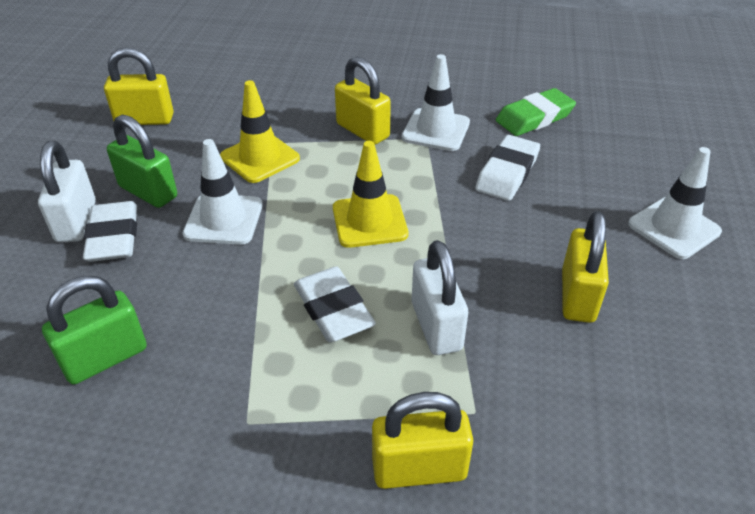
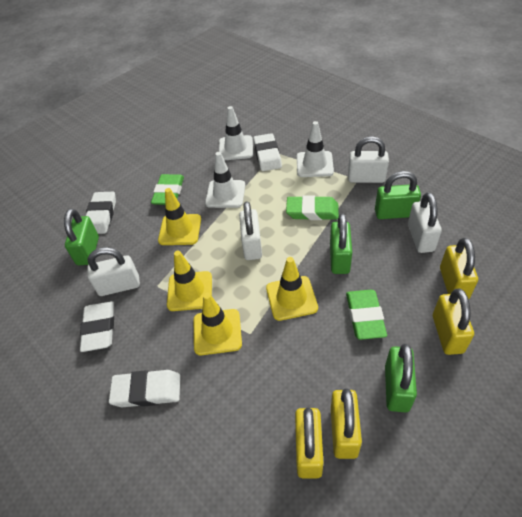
green eraser: 1 -> 3
green padlock: 2 -> 4
white eraser: 3 -> 4
white padlock: 2 -> 4
yellow traffic cone: 2 -> 4

